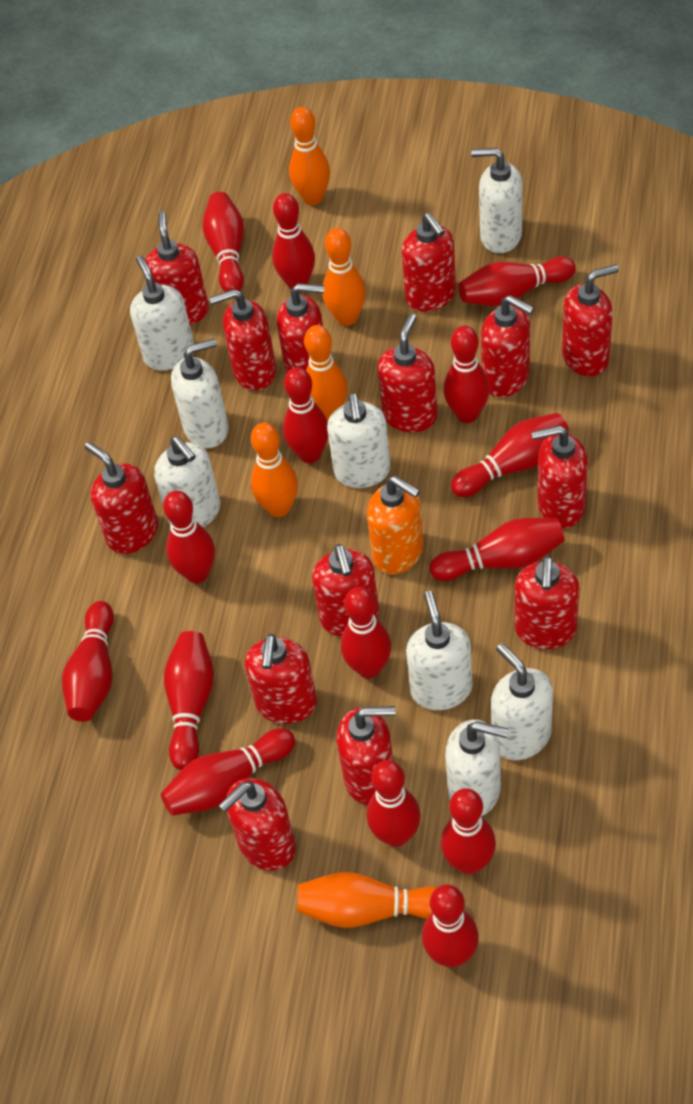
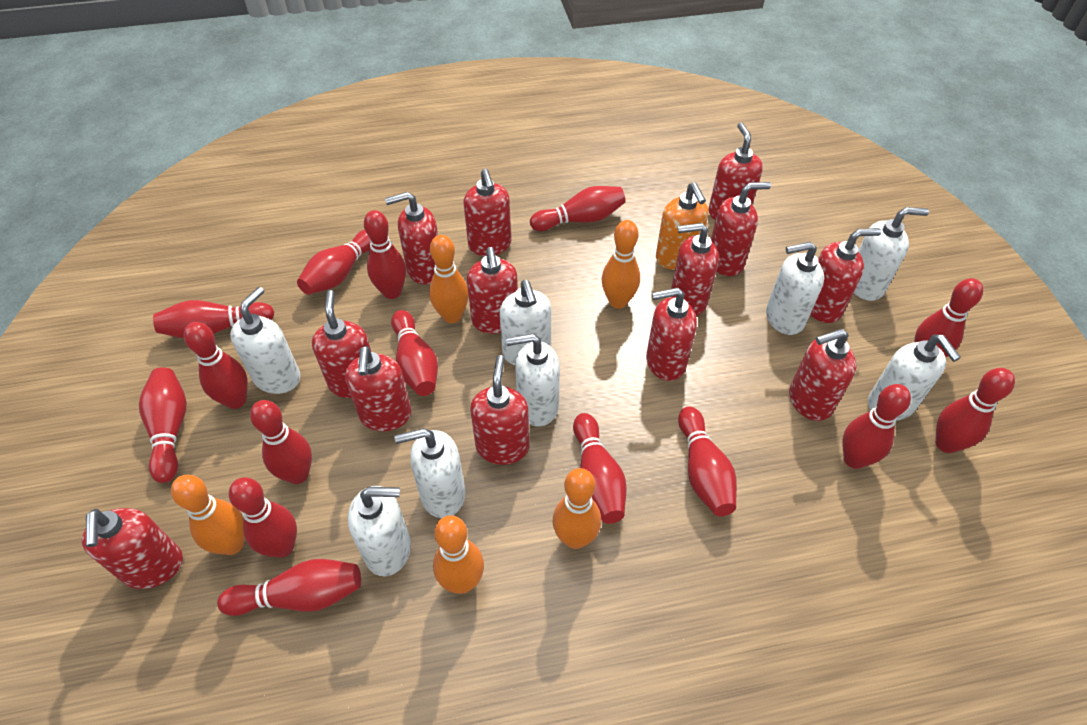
red soap dispenser: 14 -> 13

